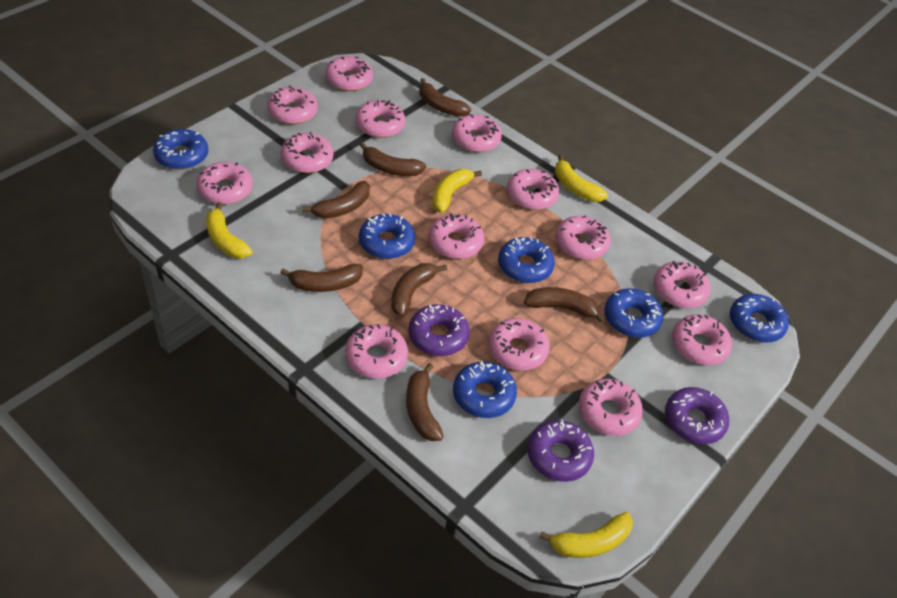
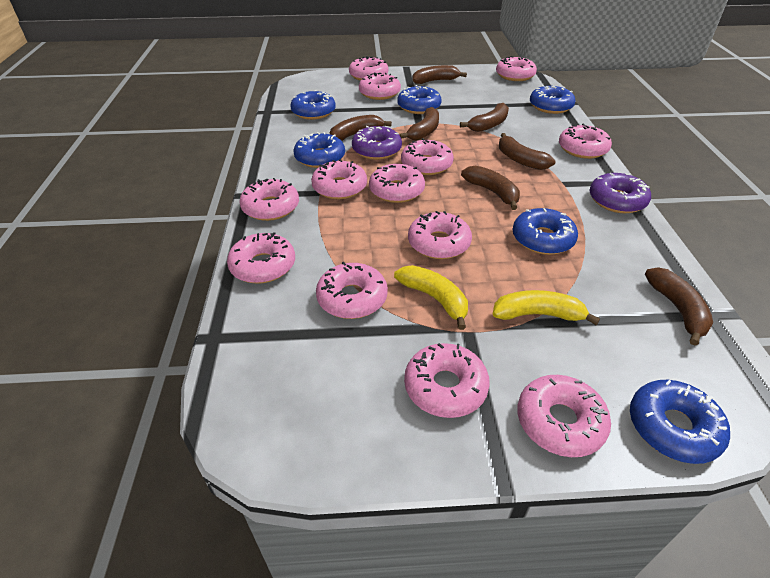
pink donut: 14 -> 13
purple donut: 3 -> 2
yellow banana: 4 -> 2

